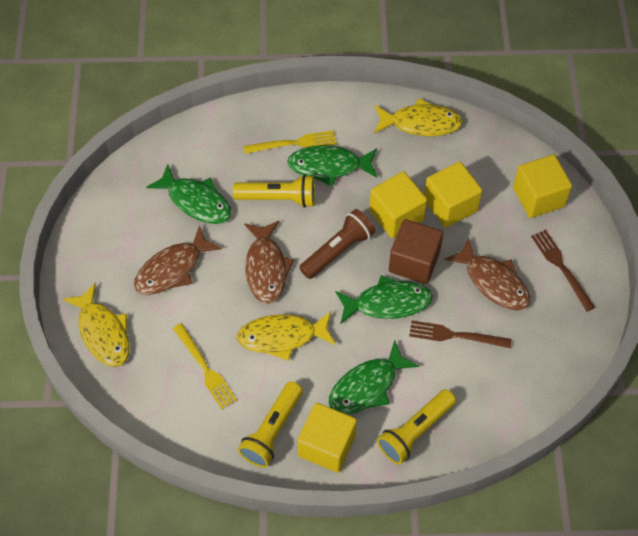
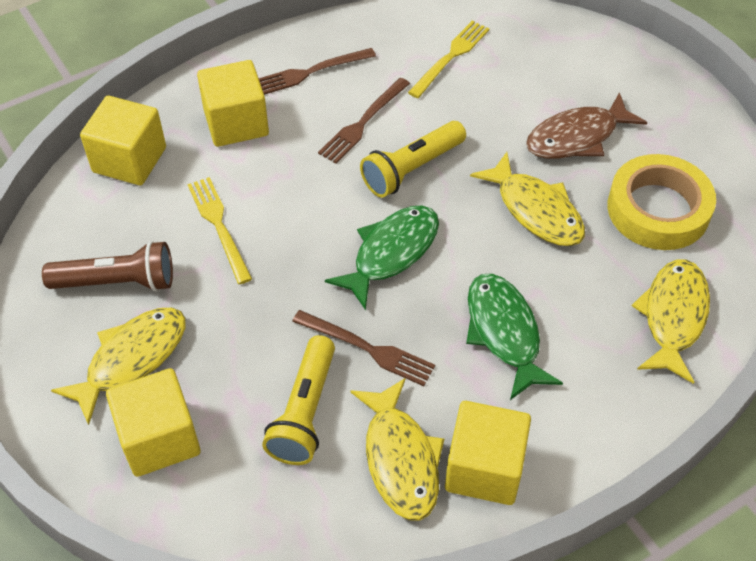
brown cube: 1 -> 0
brown fish: 3 -> 1
brown fork: 2 -> 3
green fish: 4 -> 2
yellow fish: 3 -> 4
yellow flashlight: 3 -> 2
yellow tape: 0 -> 1

